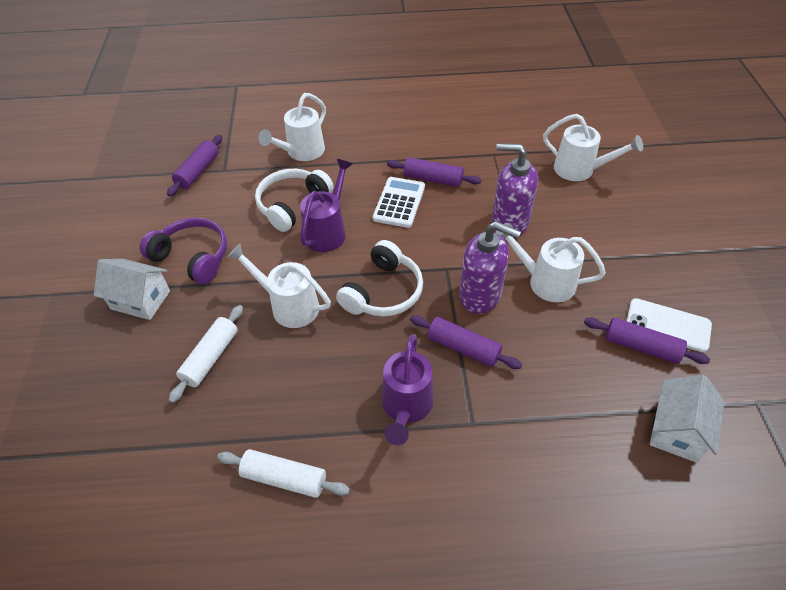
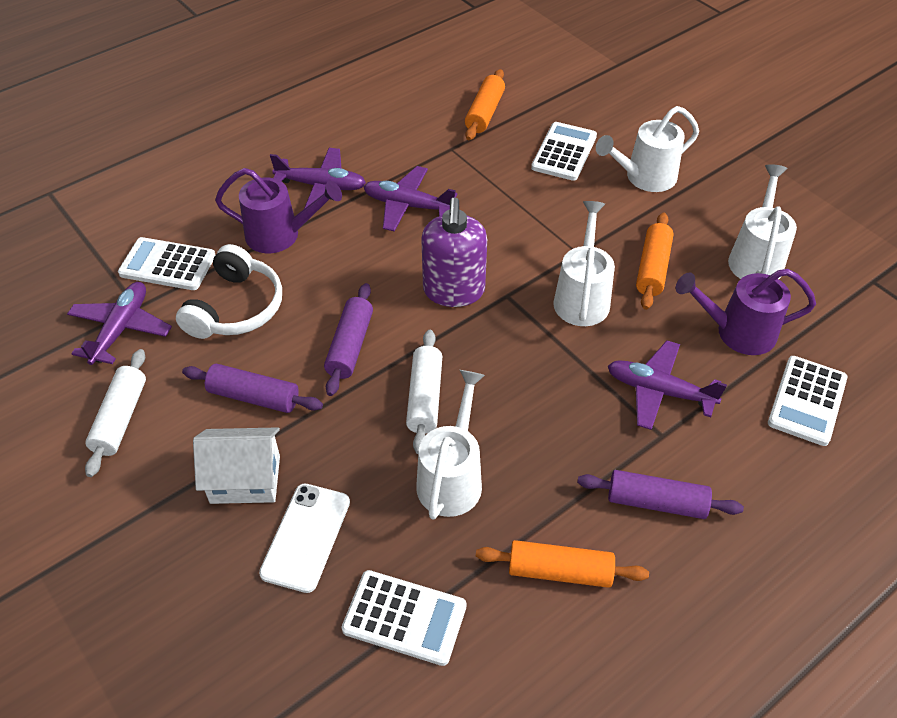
orange rolling pin: 0 -> 3
purple headphones: 1 -> 0
purple plane: 0 -> 4
purple rolling pin: 4 -> 3
purple soap dispenser: 2 -> 1
white calculator: 1 -> 4
white headphones: 2 -> 1
white house: 2 -> 1

